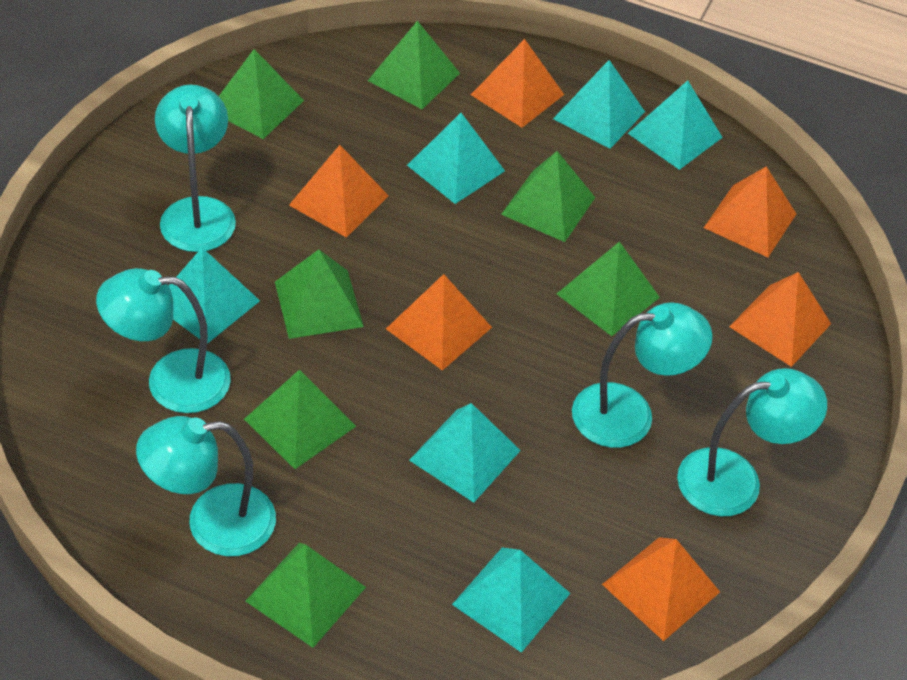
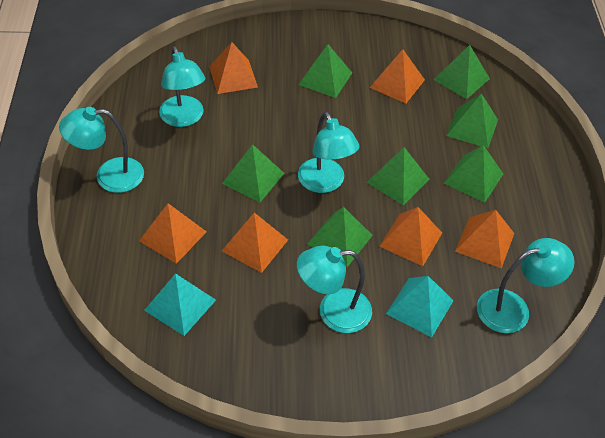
turquoise pyramid: 6 -> 2

